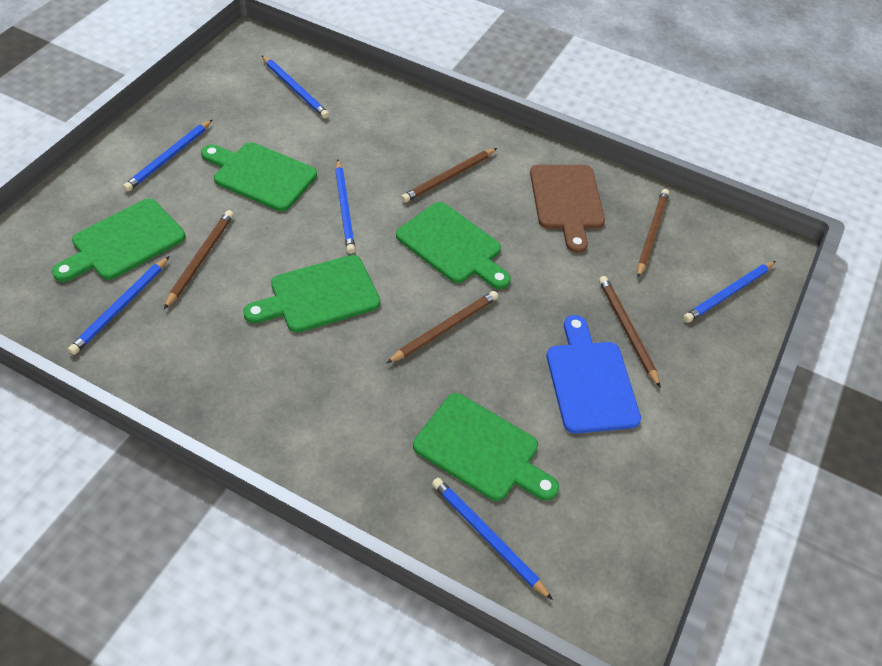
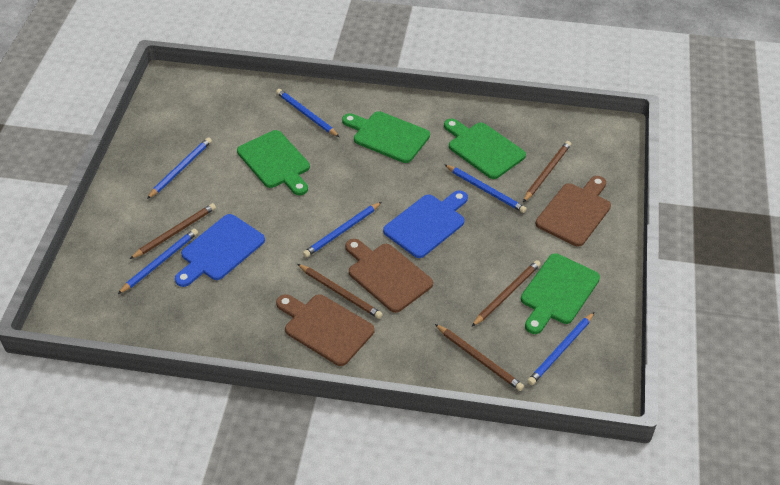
blue cutting board: 1 -> 2
brown cutting board: 1 -> 3
green cutting board: 5 -> 4

